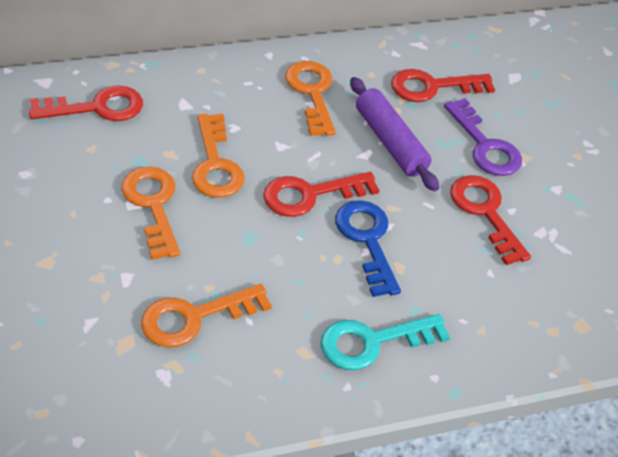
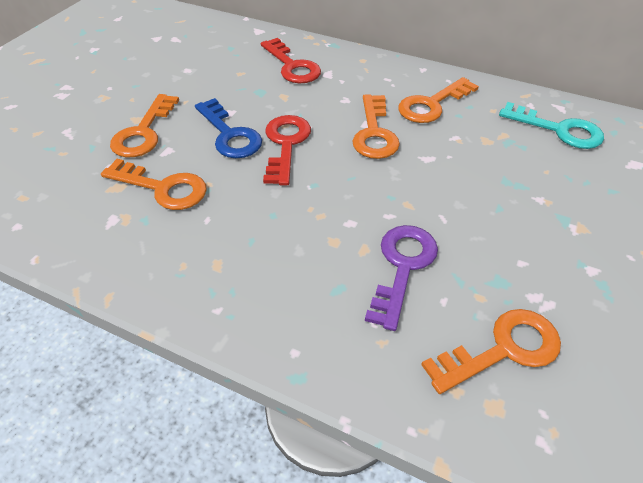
orange key: 4 -> 5
purple rolling pin: 1 -> 0
red key: 4 -> 2

